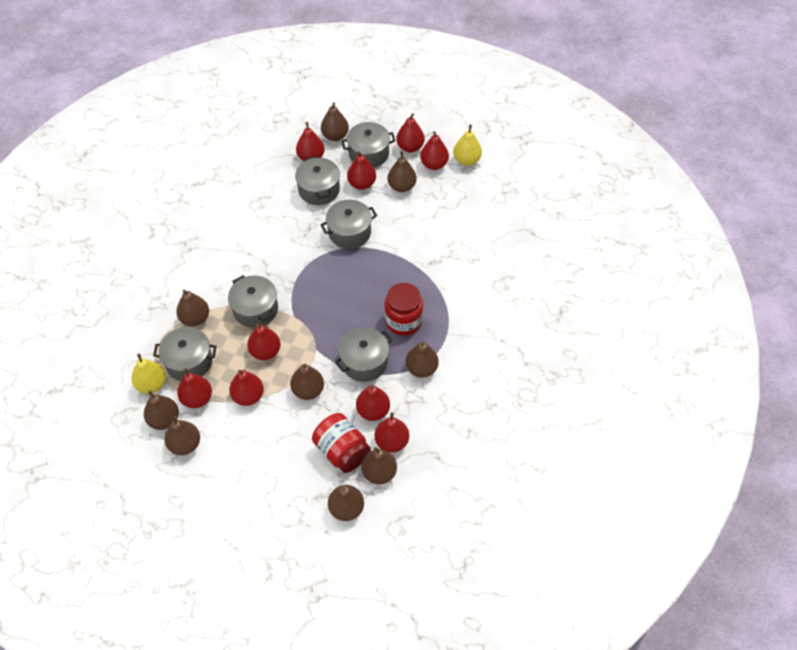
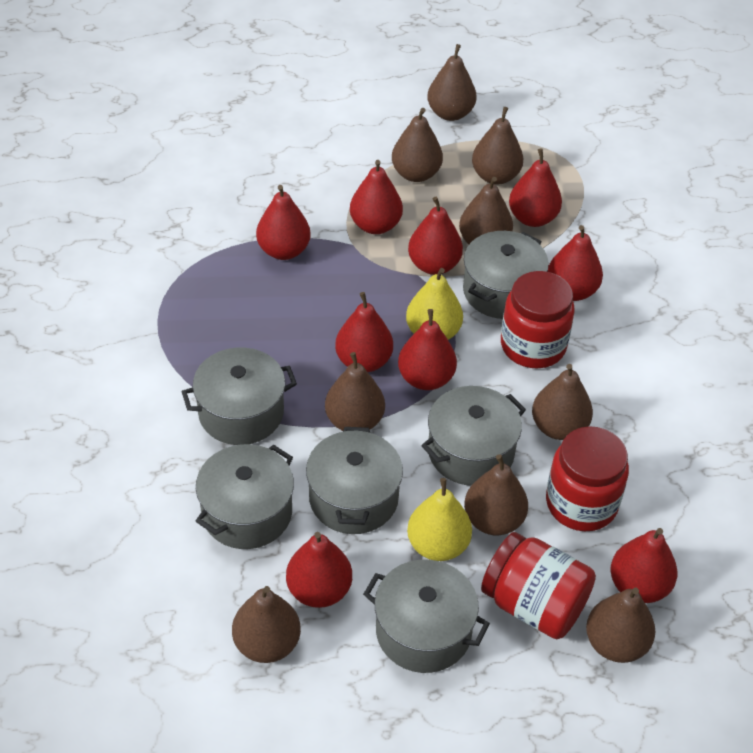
red jar: 2 -> 3

